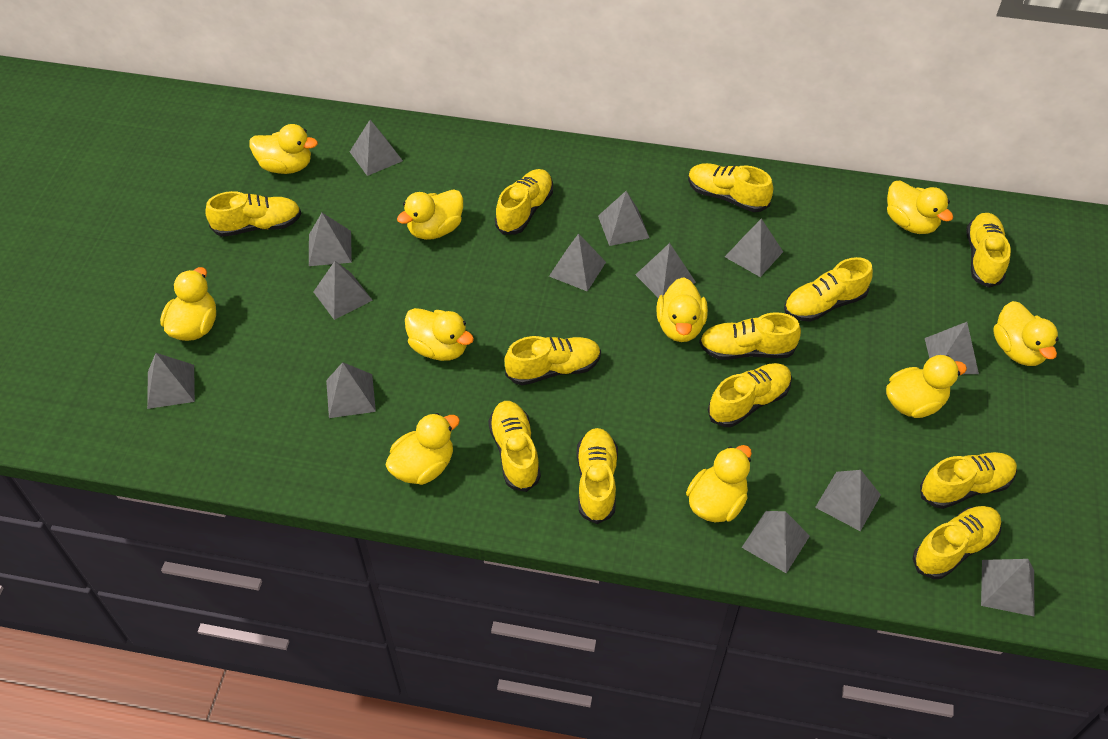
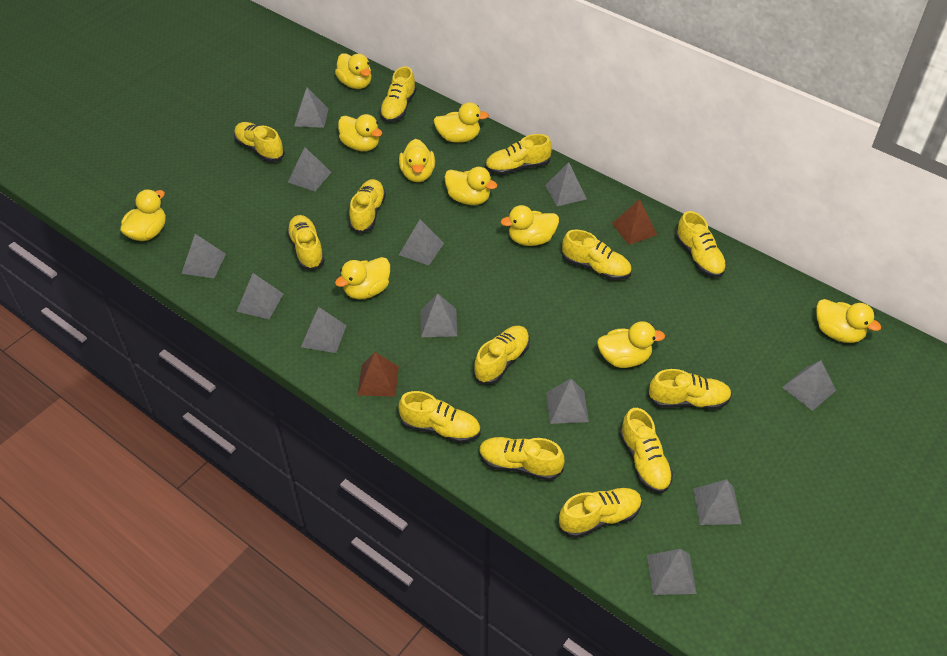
brown pyramid: 0 -> 2
grey pyramid: 13 -> 12
yellow shoe: 12 -> 13

